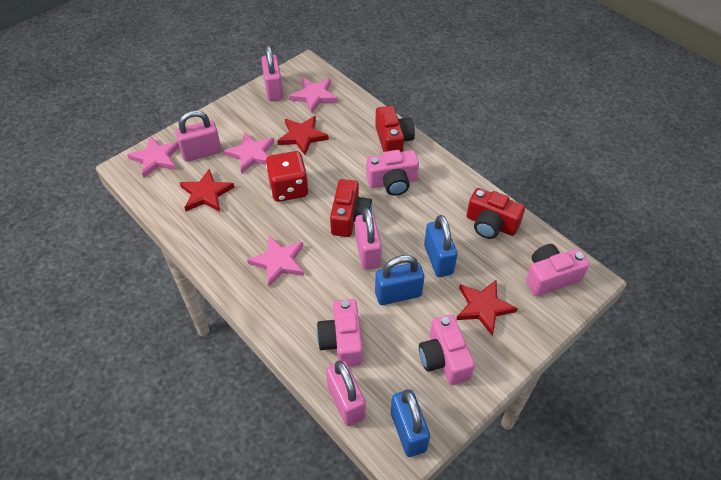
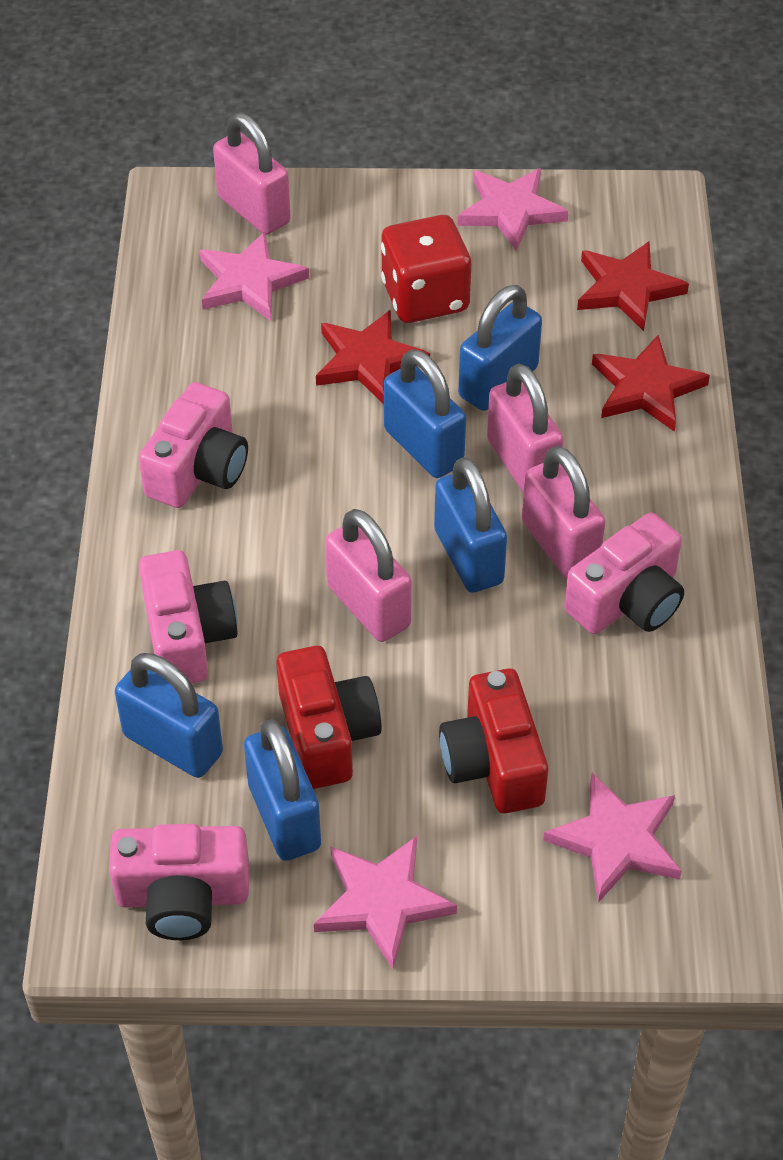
blue padlock: 3 -> 5
red camera: 3 -> 2

